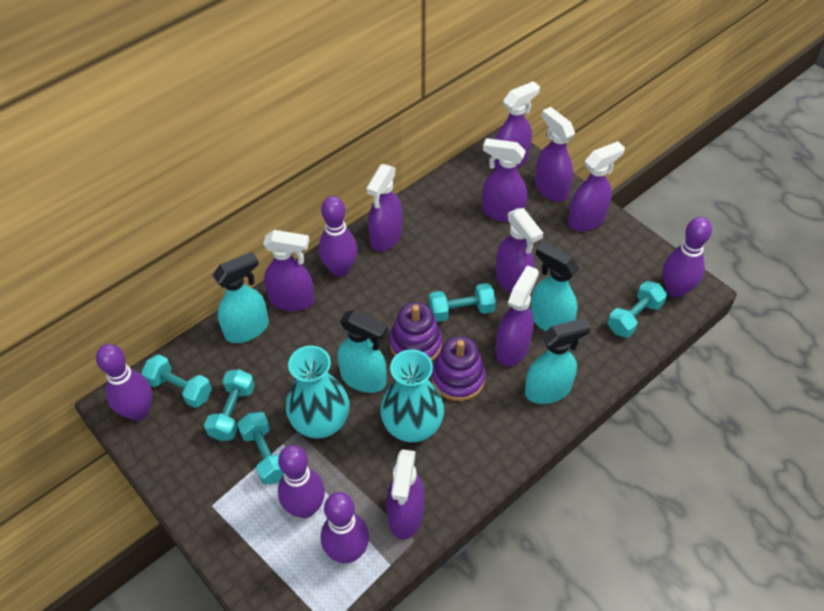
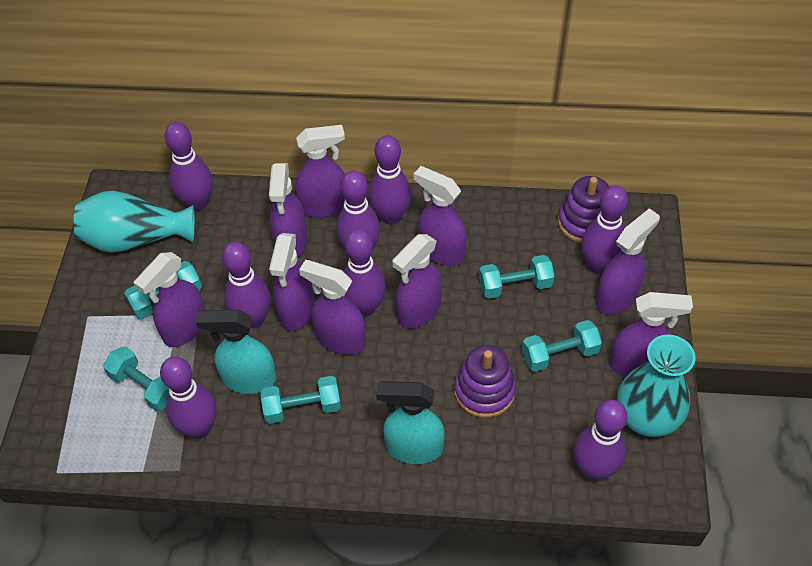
purple bowling pin: 5 -> 8
turquoise spray bottle: 4 -> 2

